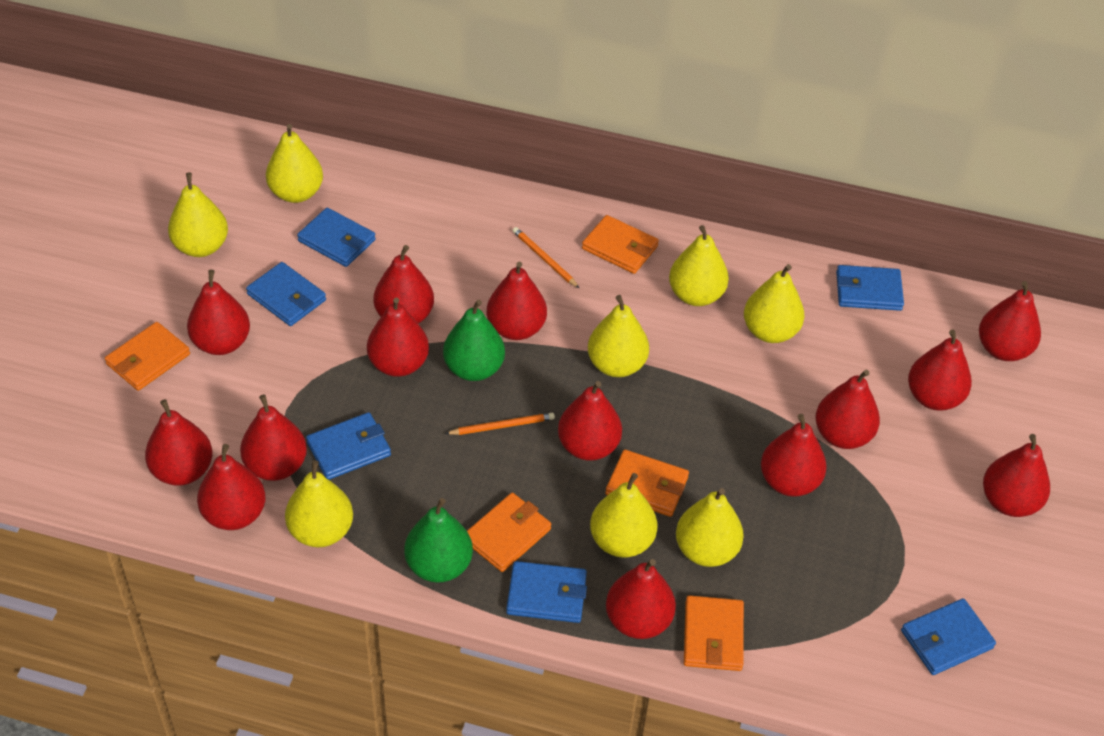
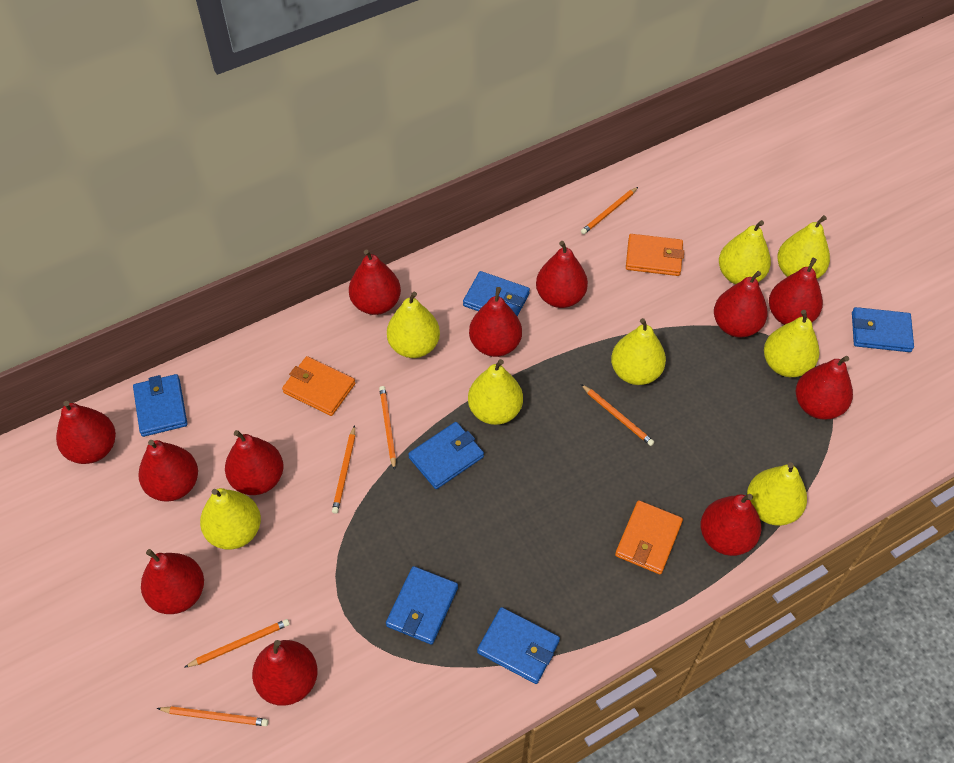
green pear: 2 -> 0
orange pencil: 2 -> 6
orange wallet: 5 -> 3
red pear: 14 -> 12

